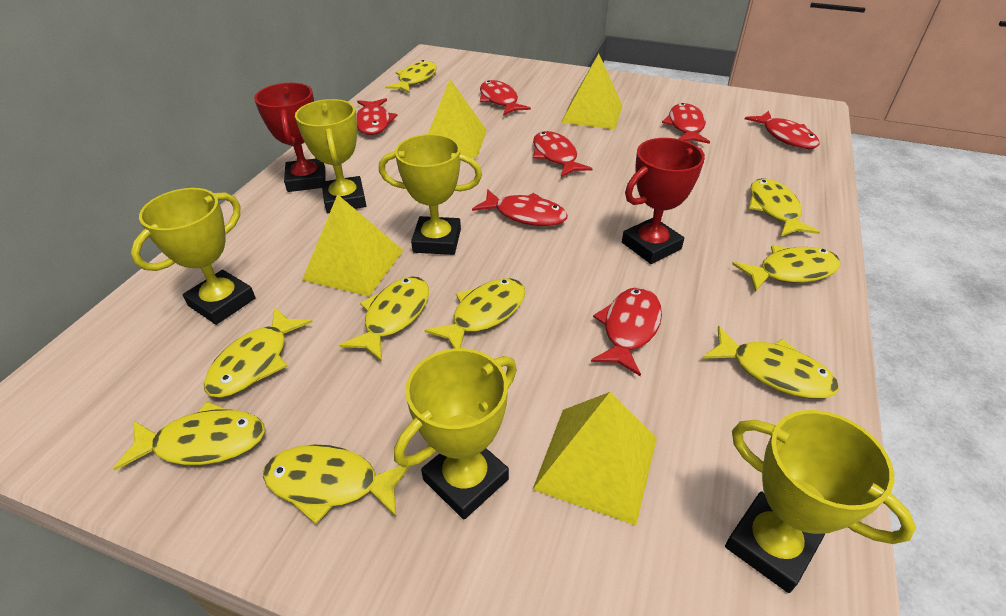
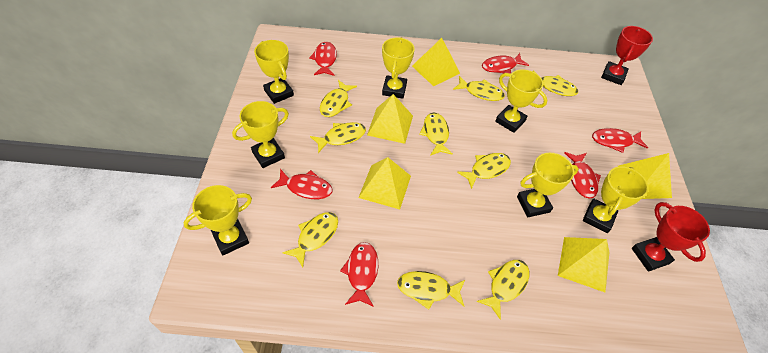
red fish: 7 -> 6
yellow pyramid: 4 -> 5
yellow trophy: 5 -> 7

